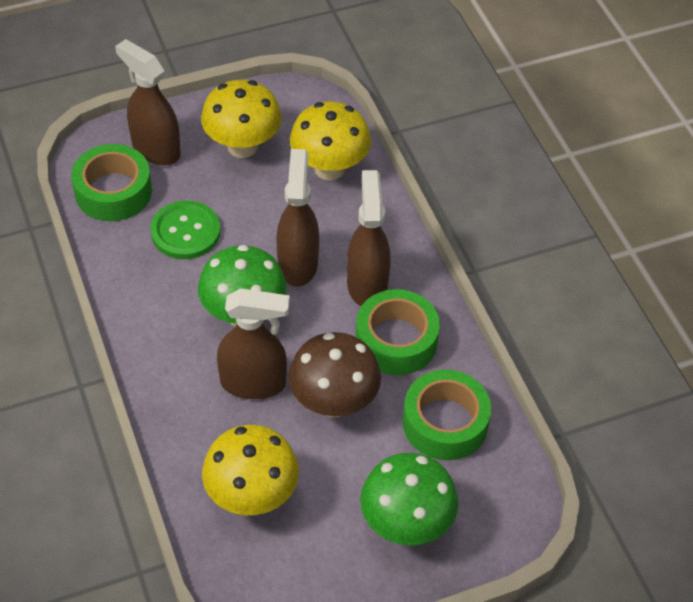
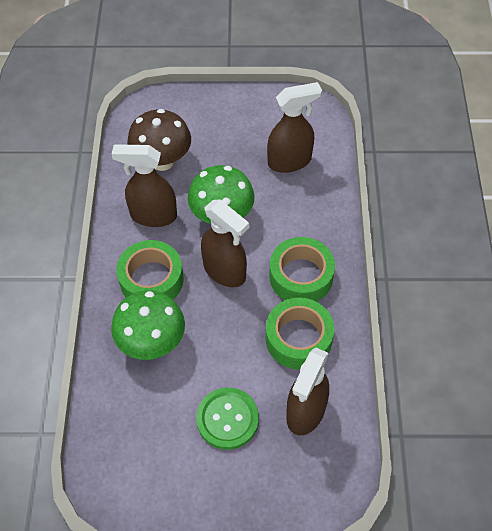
yellow mushroom: 3 -> 0

